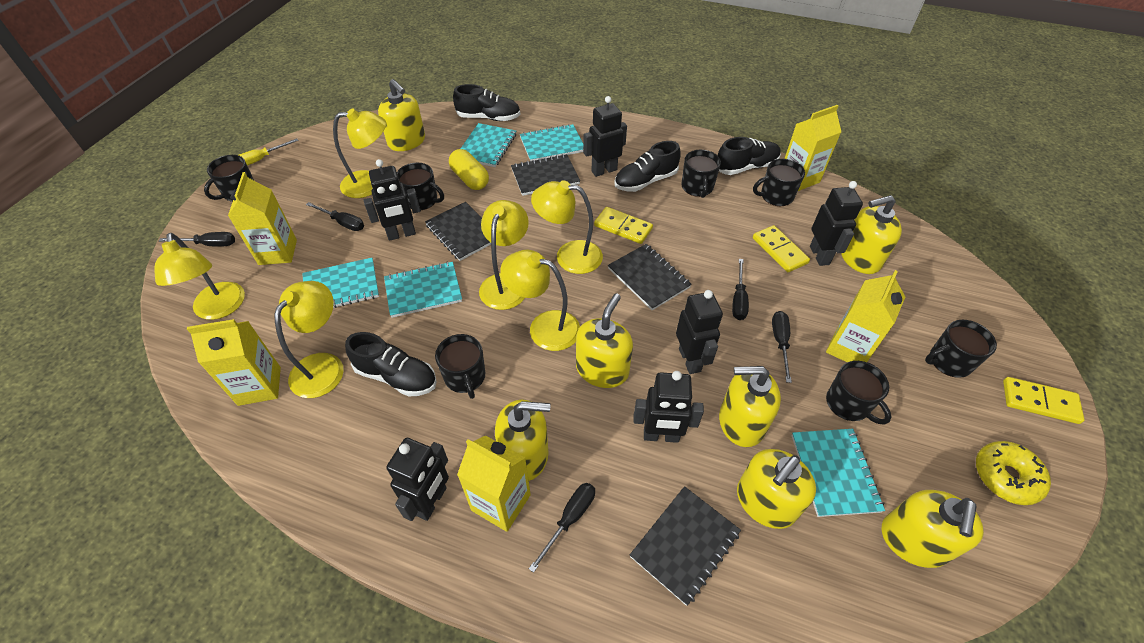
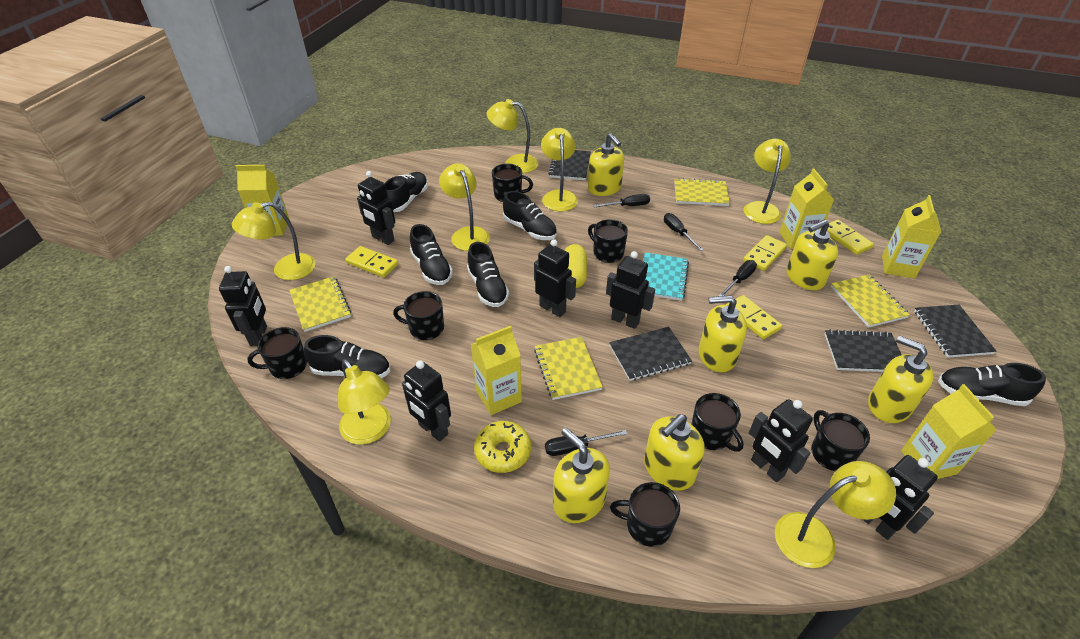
black robot: 6 -> 7
black screwdriver: 5 -> 4
black shoe: 4 -> 6
turquoise notebook: 5 -> 1
yellow domino: 3 -> 4
yellow lamp: 6 -> 7
yellow notebook: 0 -> 4
yellow screwdriver: 1 -> 0
yellow soap dispenser: 7 -> 6

